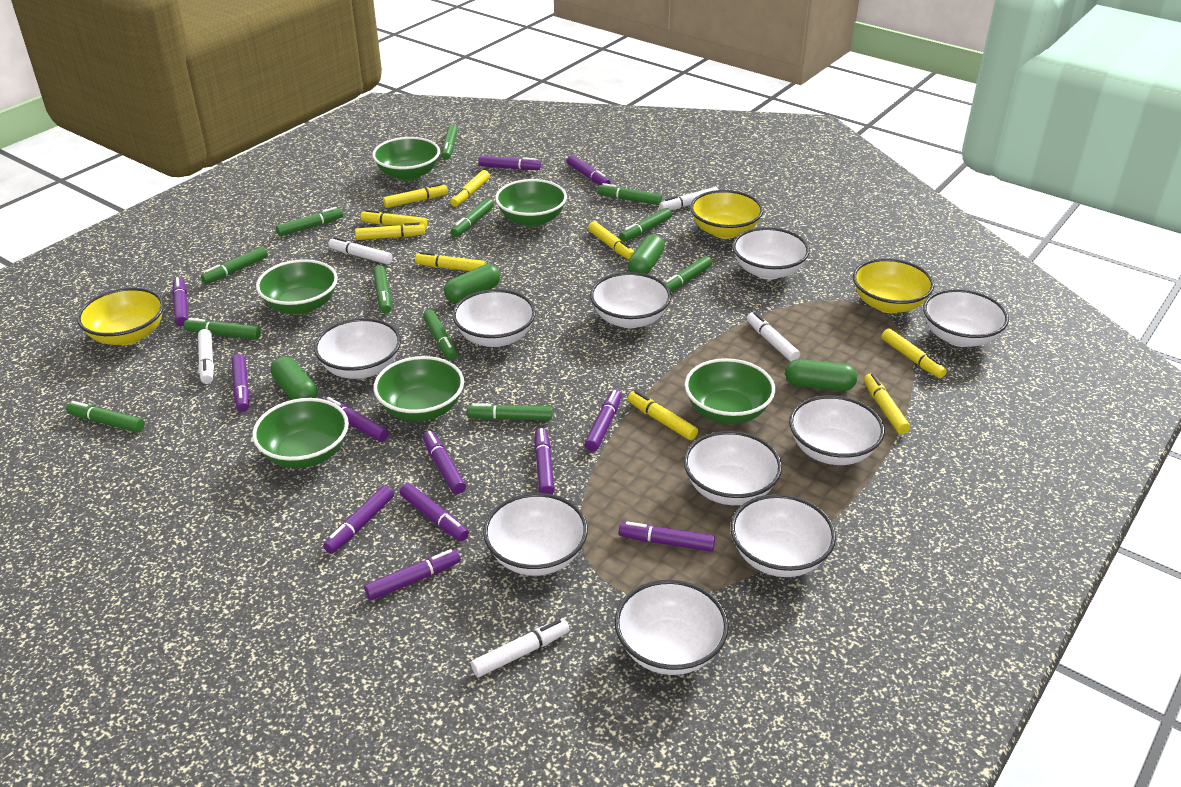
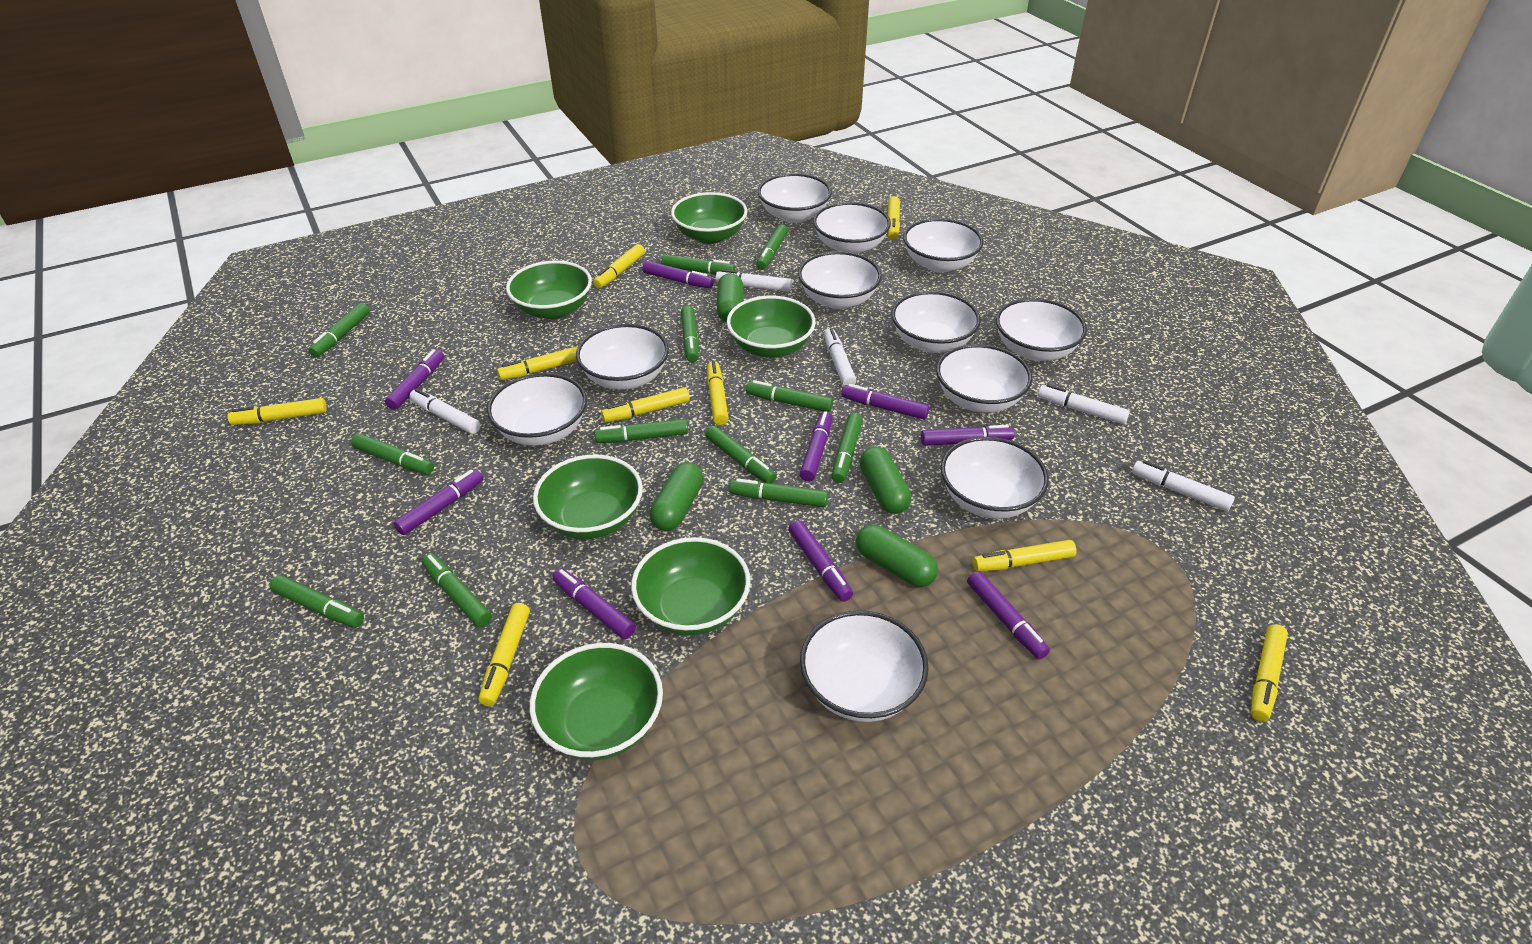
purple marker: 12 -> 9
white bowl: 10 -> 11
yellow bowl: 3 -> 0

